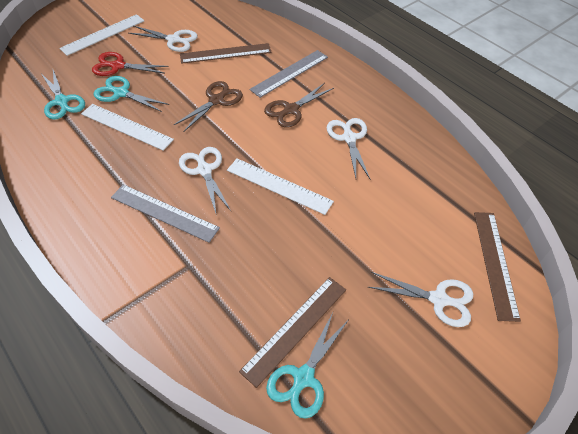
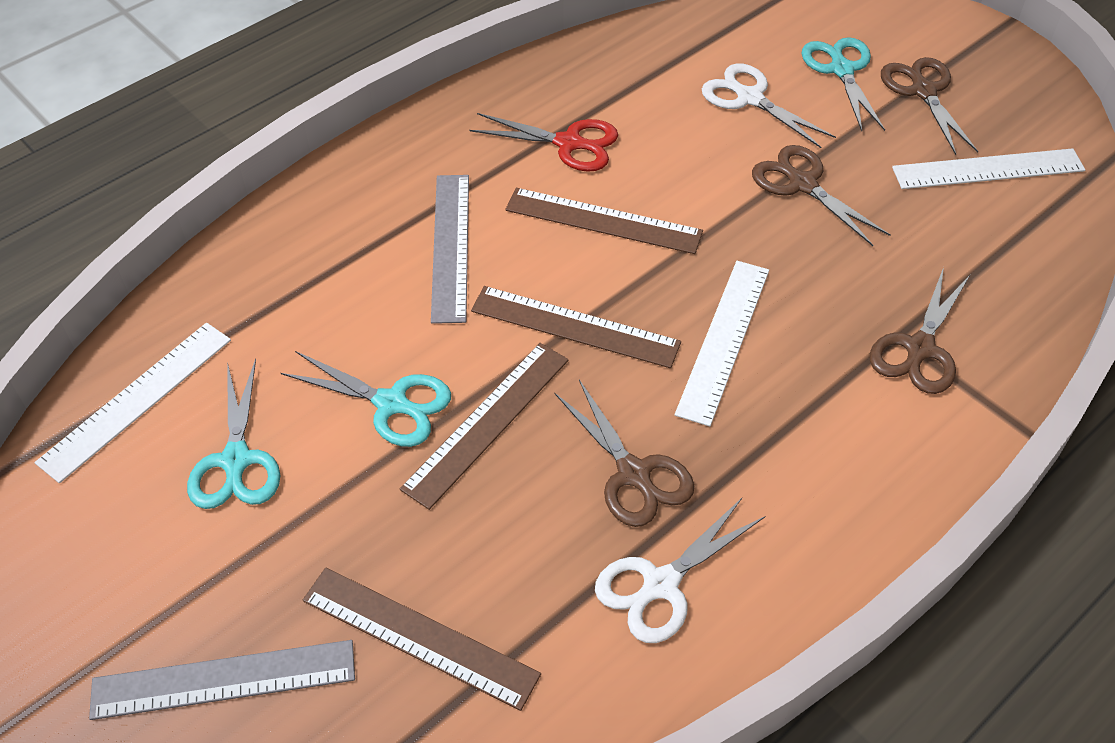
brown ruler: 3 -> 4
brown scissors: 2 -> 4
white scissors: 4 -> 2

